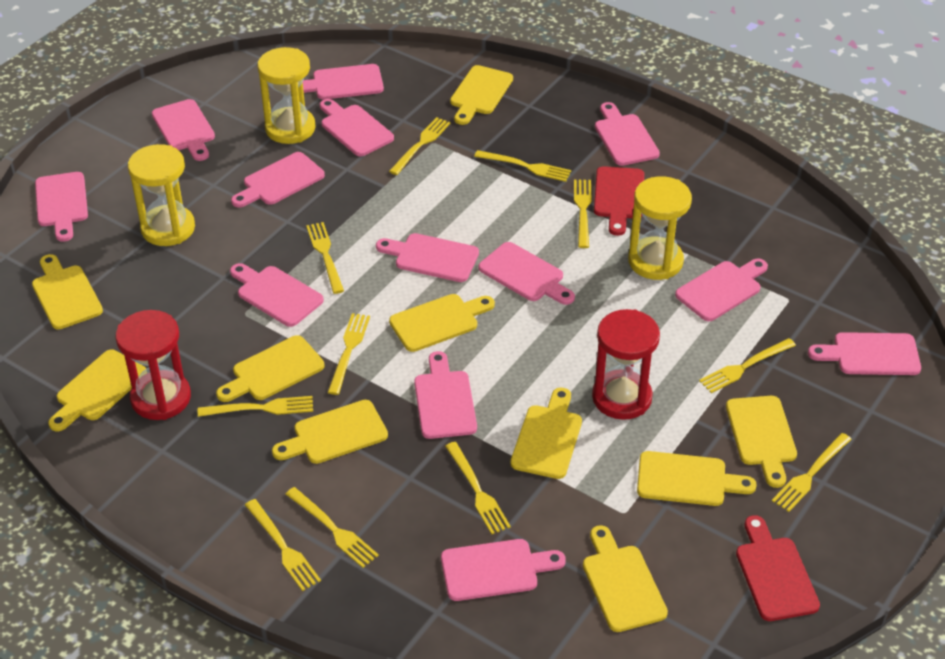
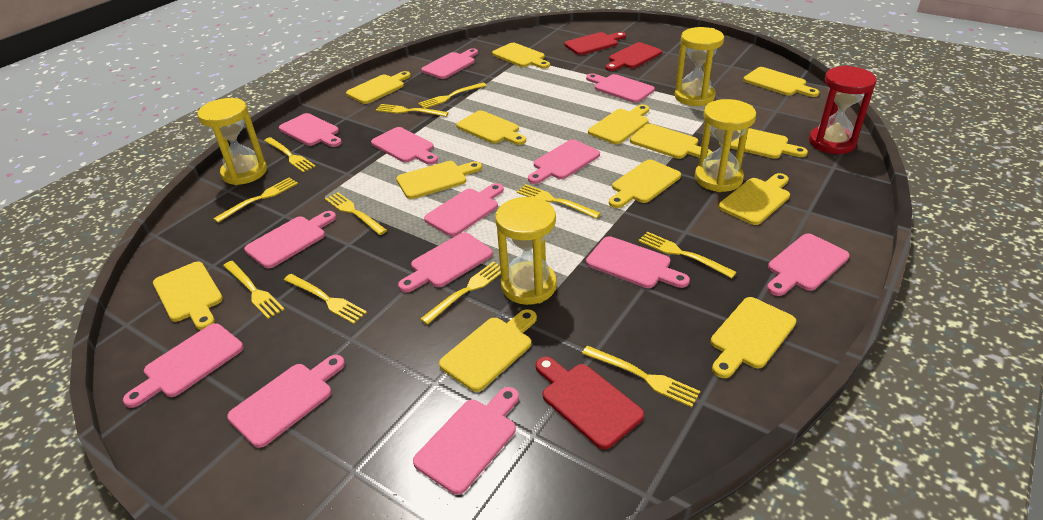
red cutting board: 2 -> 3
red hourglass: 2 -> 1
yellow cutting board: 10 -> 13
yellow hourglass: 3 -> 4

